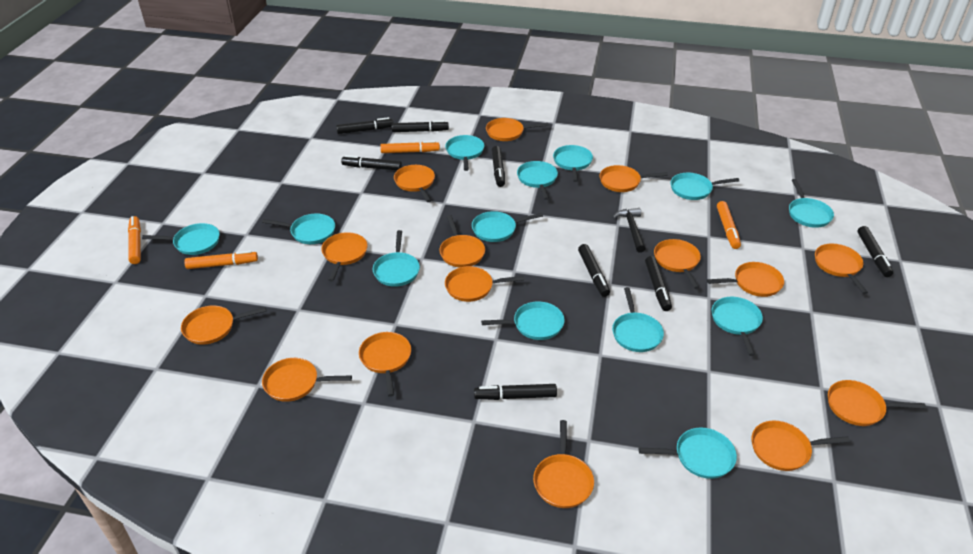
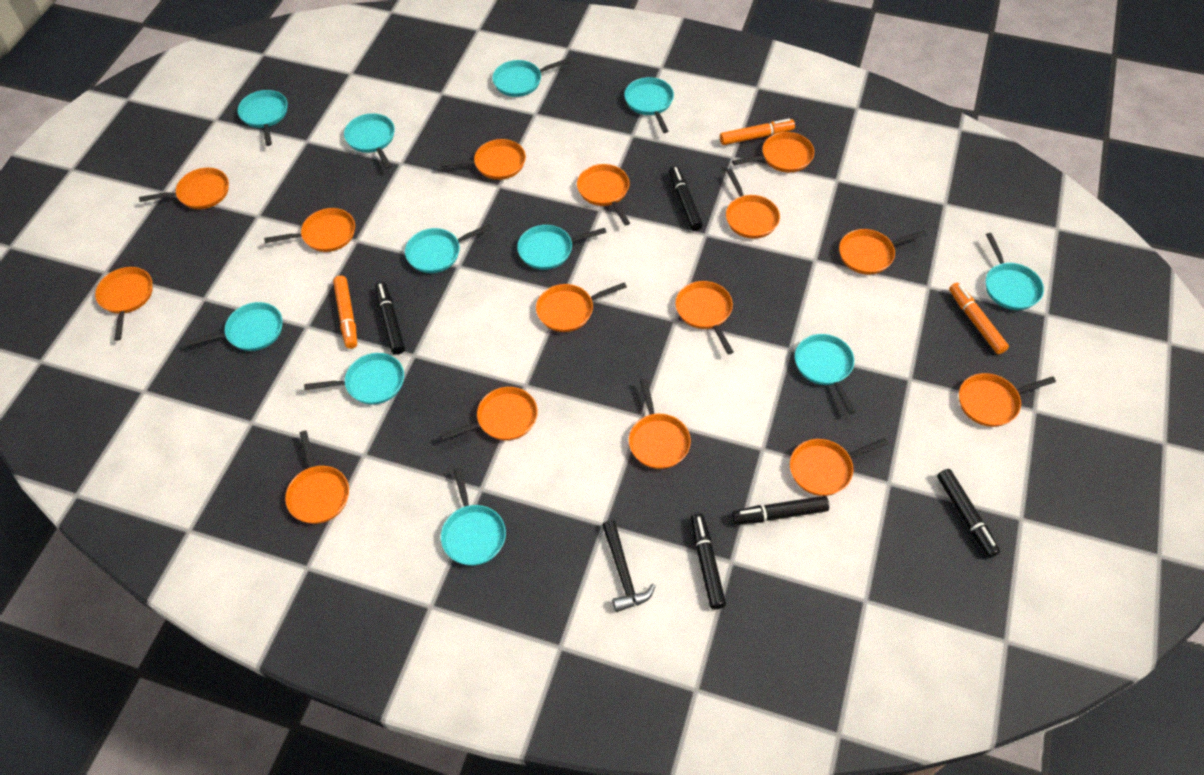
black marker: 8 -> 5
orange marker: 4 -> 3
turquoise pan: 13 -> 11

